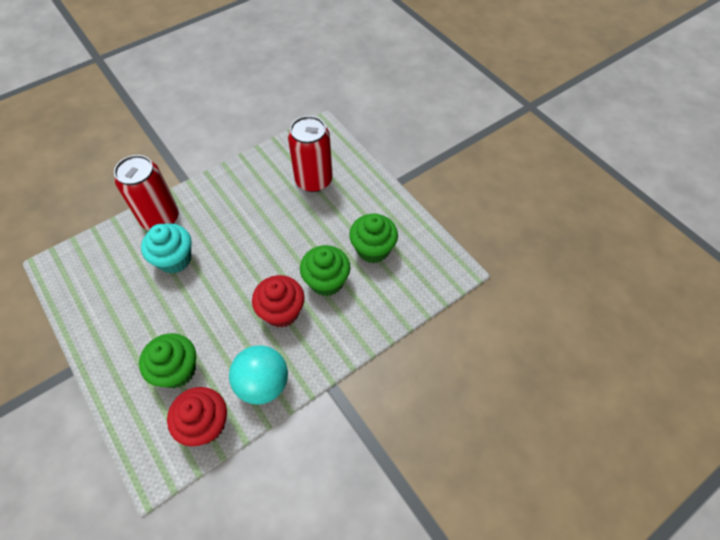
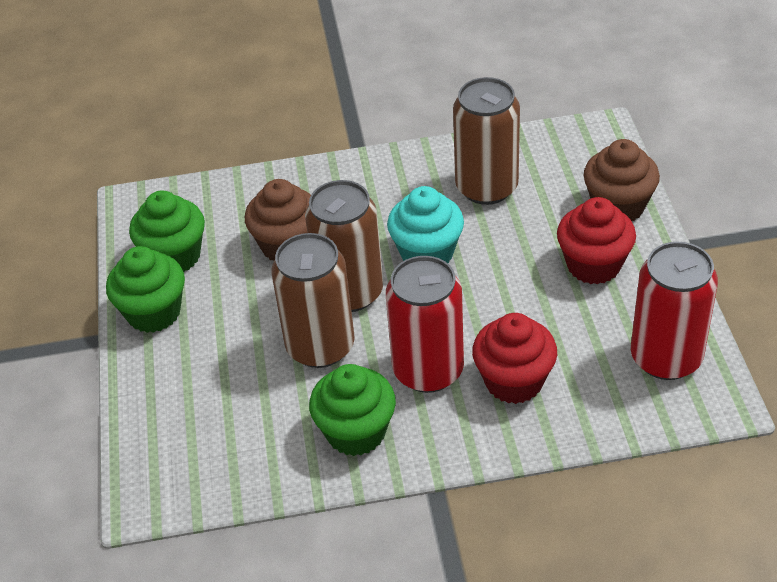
brown can: 0 -> 3
brown cupcake: 0 -> 2
turquoise ball: 1 -> 0

